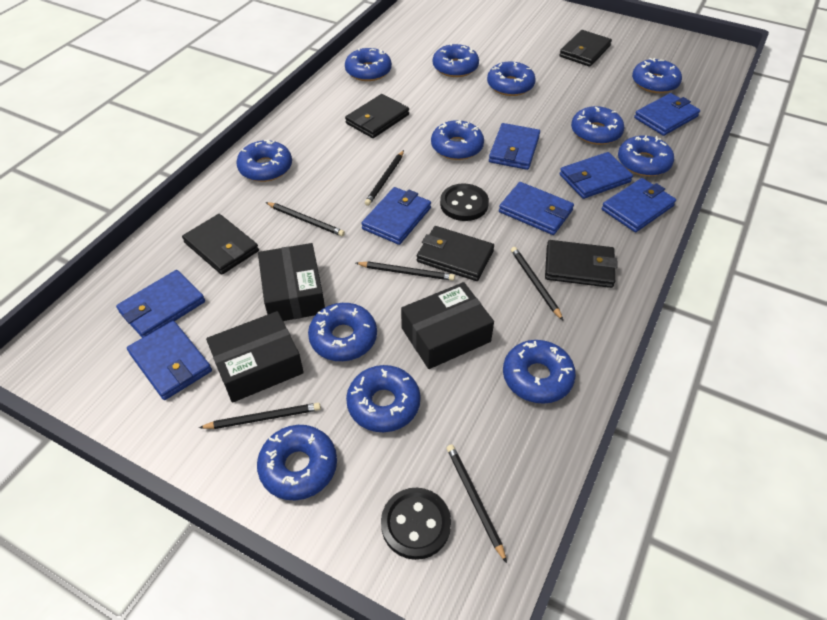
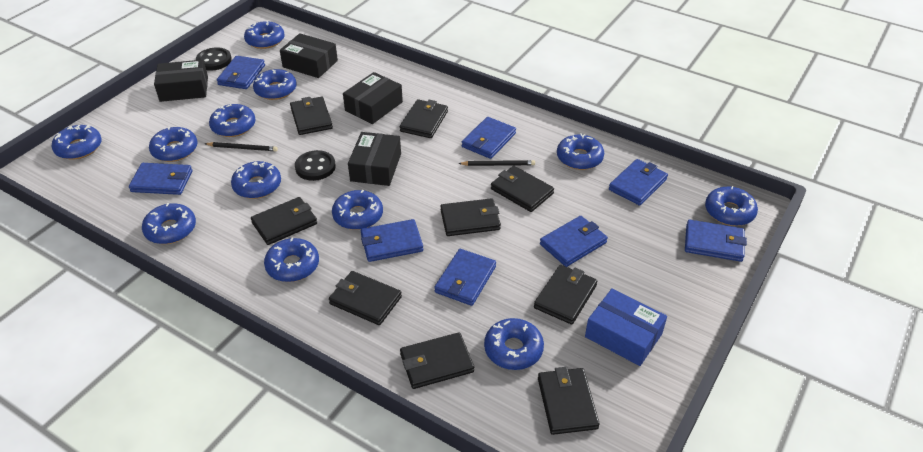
black box: 3 -> 4
black pencil: 6 -> 2
black wallet: 5 -> 9
blue box: 0 -> 1

